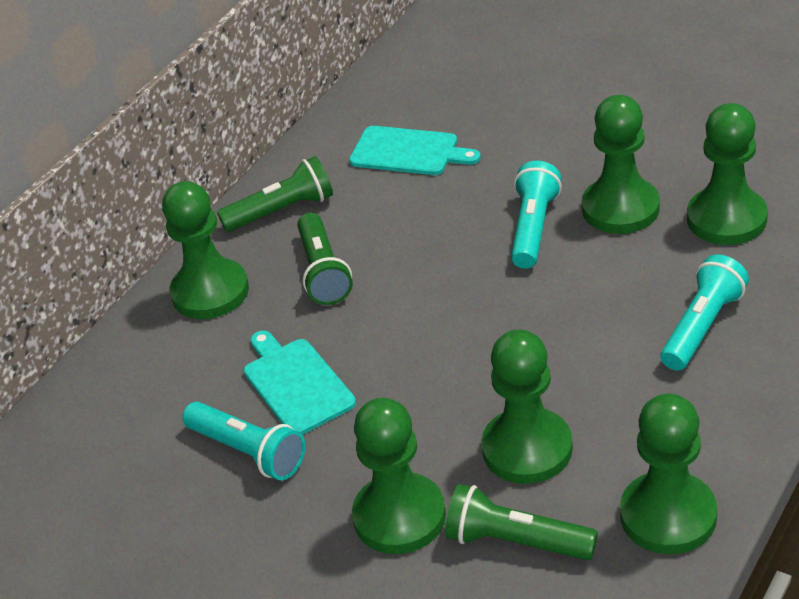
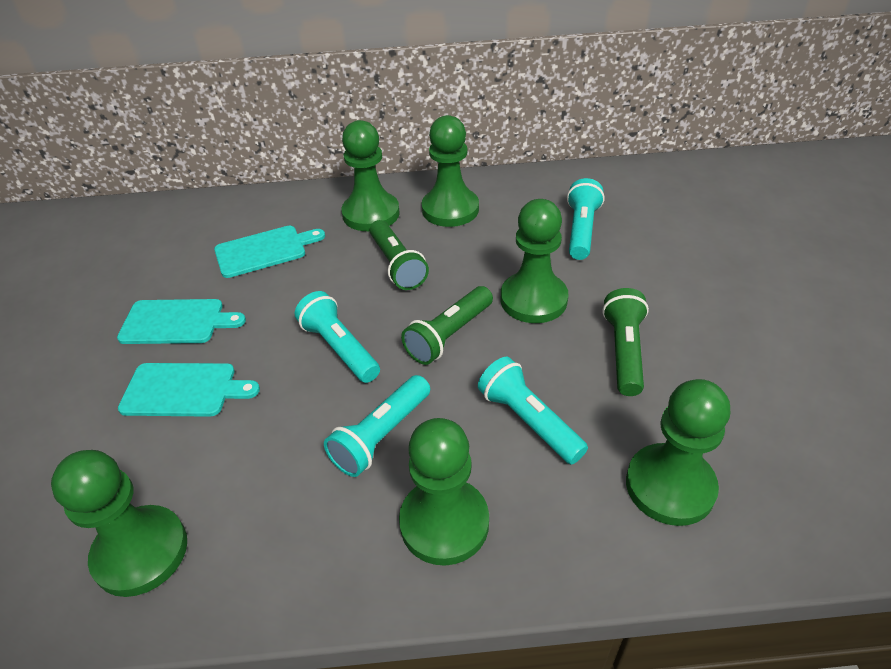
turquoise cutting board: 2 -> 3
turquoise flashlight: 3 -> 4

